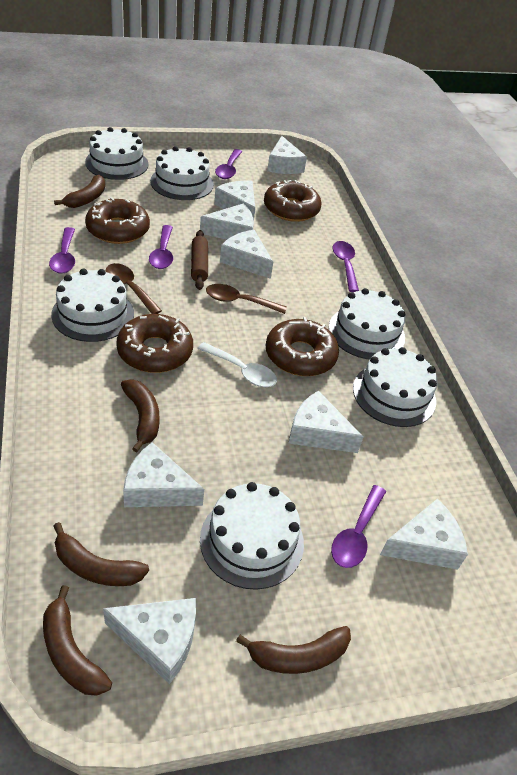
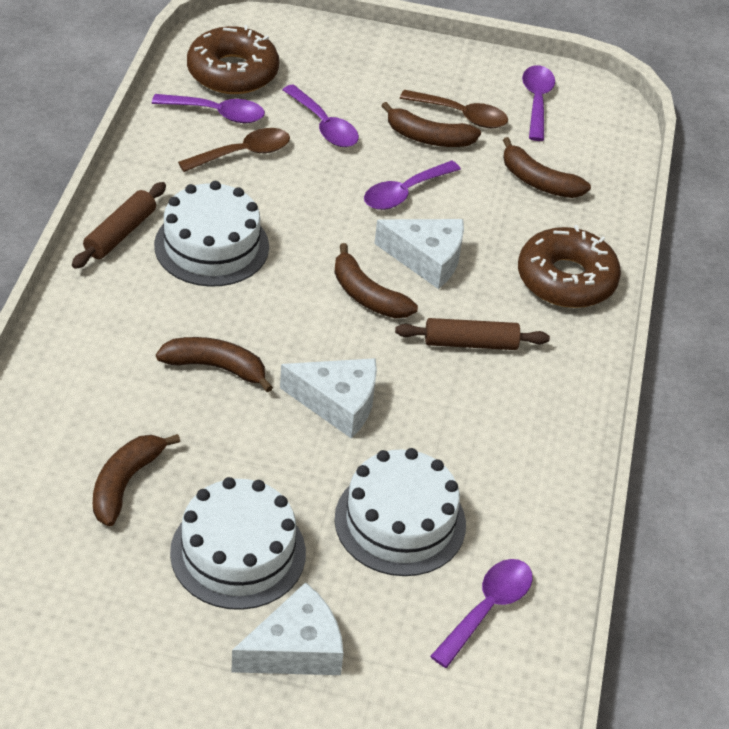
brown donut: 4 -> 2
brown rolling pin: 1 -> 2
white cake: 6 -> 3
white cheese: 8 -> 3
white spoon: 1 -> 0

